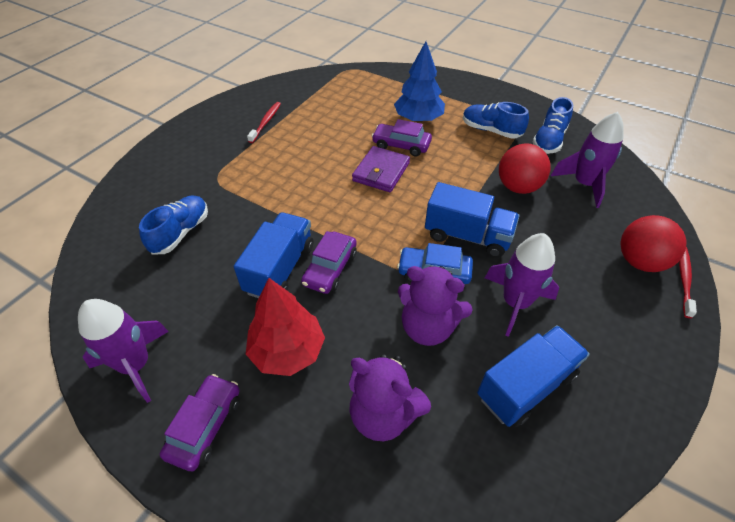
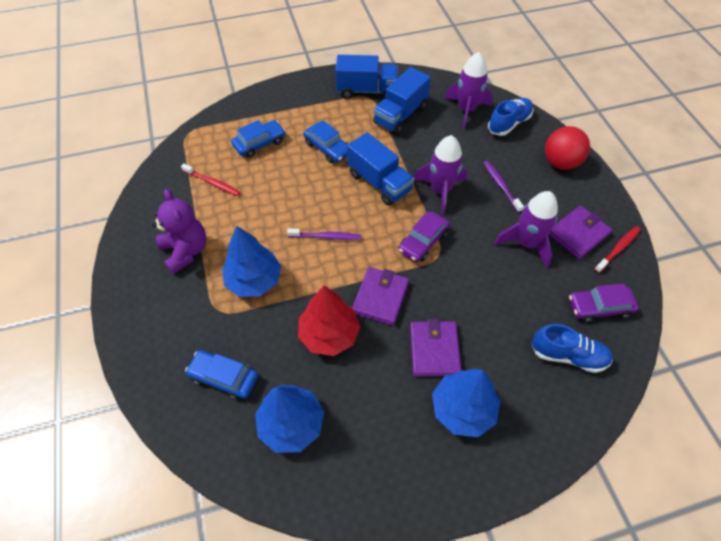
blue car: 1 -> 3
blue shoe: 3 -> 2
blue tree: 1 -> 3
purple car: 3 -> 2
purple teddy bear: 2 -> 1
purple toothbrush: 0 -> 2
purple wallet: 1 -> 3
red ball: 2 -> 1

